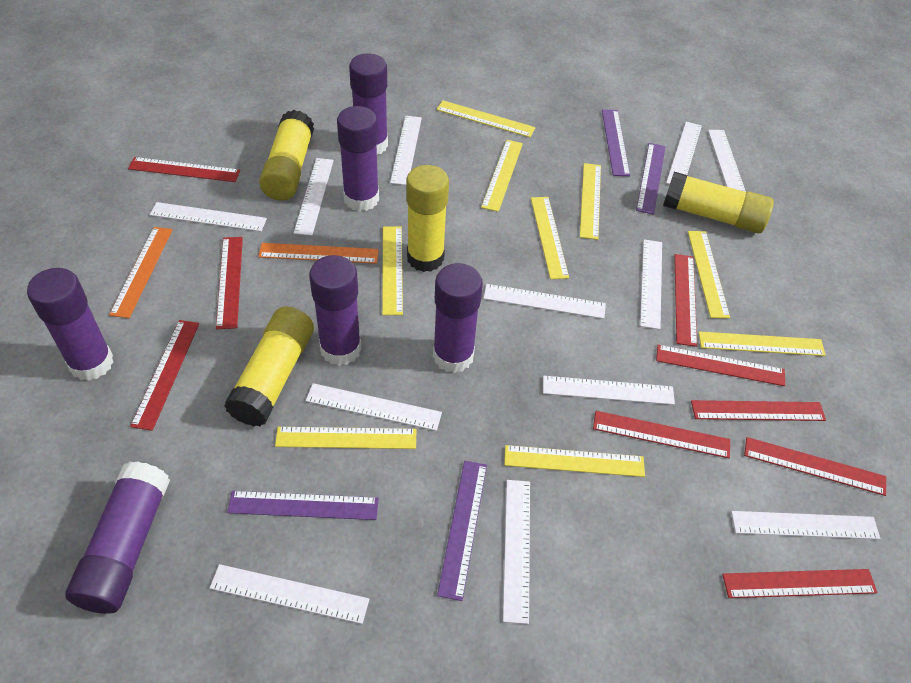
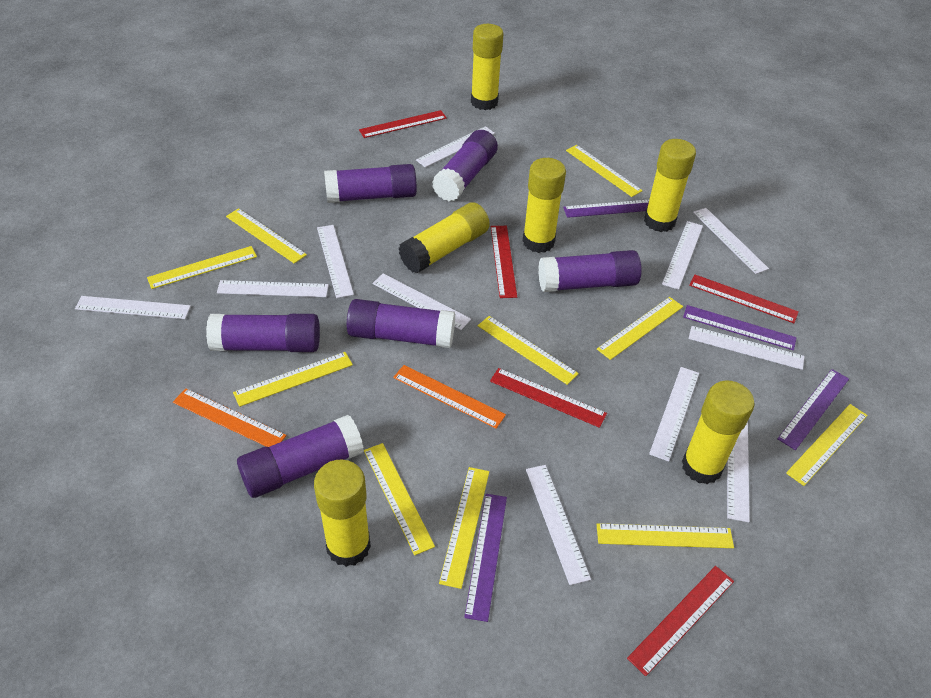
red ruler: 9 -> 5
white ruler: 12 -> 11
yellow glue stick: 4 -> 6
yellow ruler: 9 -> 10

